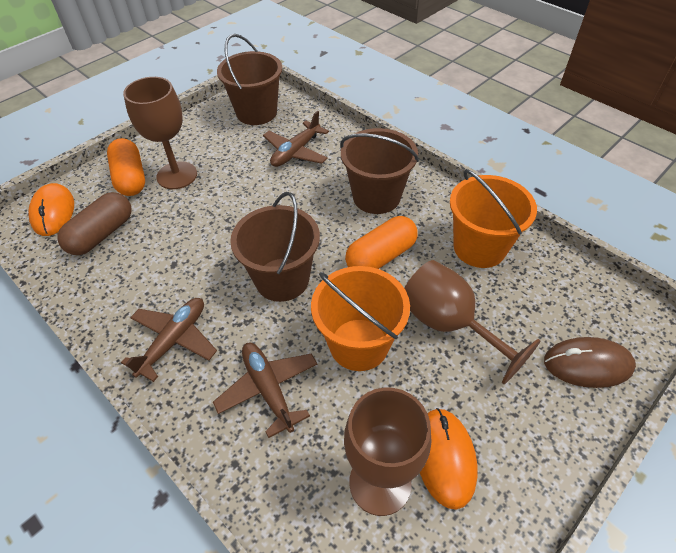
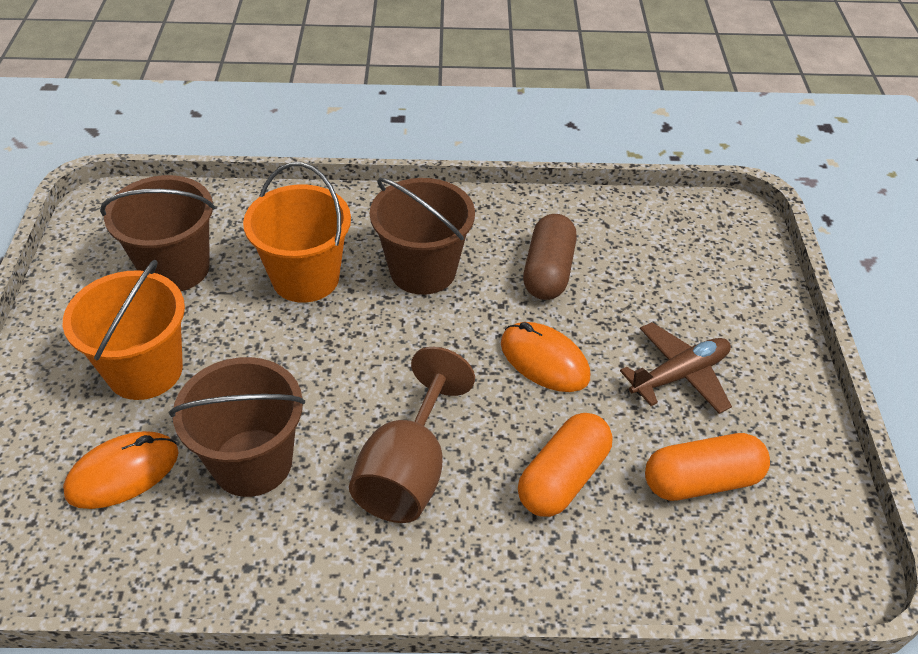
brown goblet: 3 -> 1
brown mouse: 1 -> 0
brown plane: 3 -> 1

